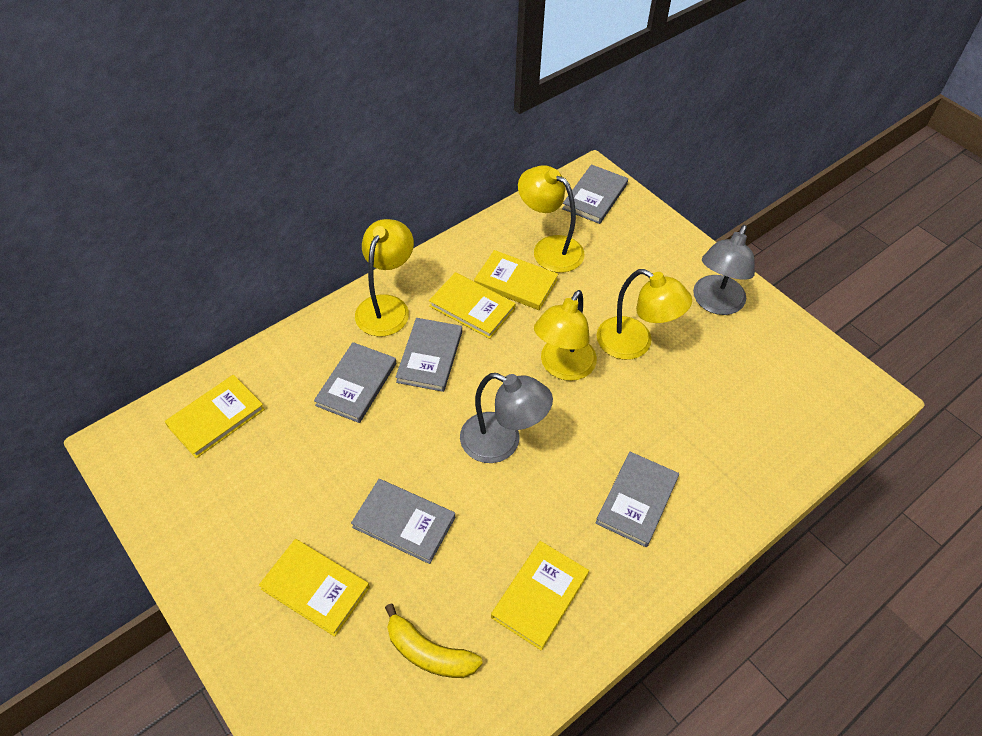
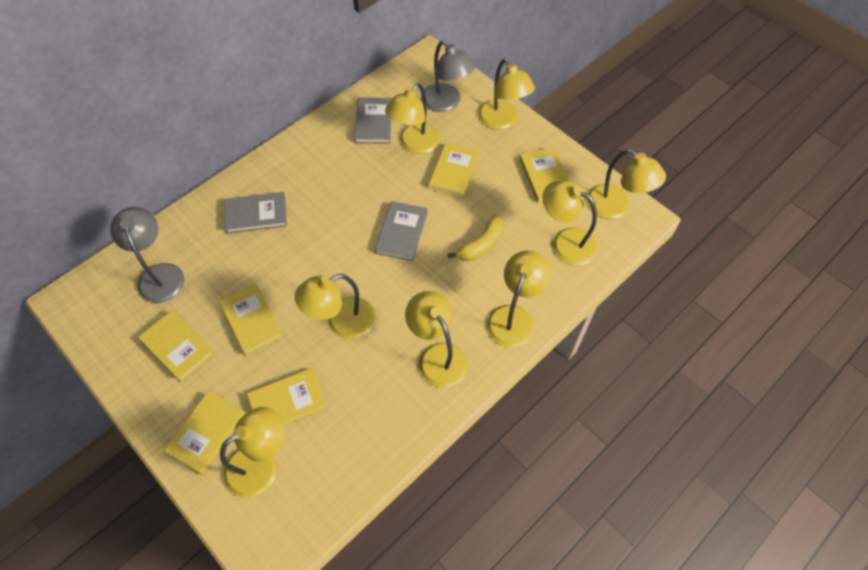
grey book: 5 -> 3
yellow book: 5 -> 6
yellow lamp: 4 -> 8

